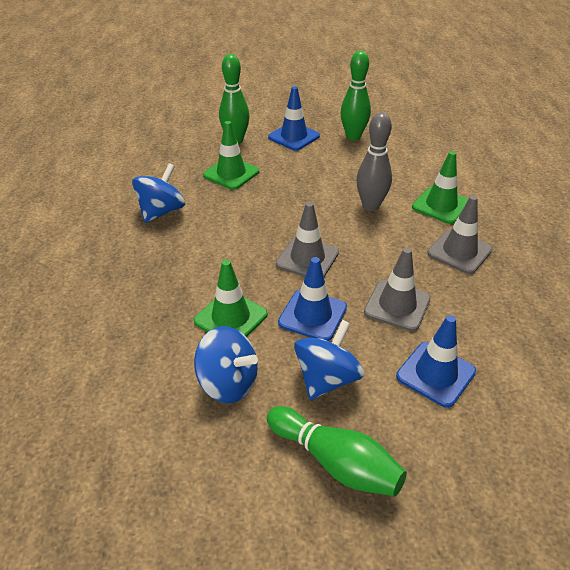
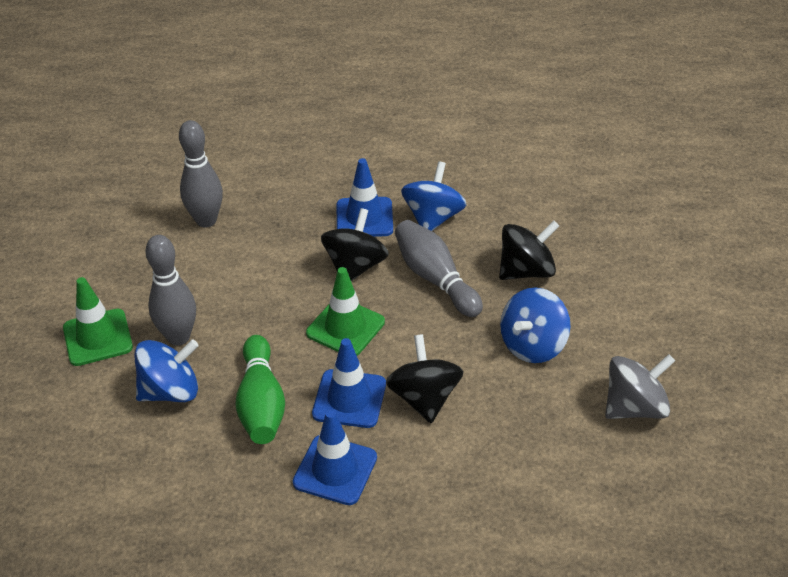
black spinning top: 0 -> 3
green bowling pin: 3 -> 1
green traffic cone: 3 -> 2
grey bowling pin: 1 -> 3
grey spinning top: 0 -> 1
grey traffic cone: 3 -> 0

